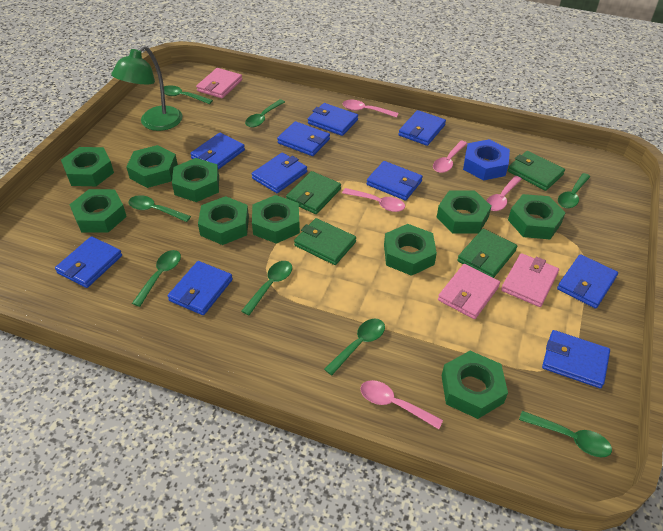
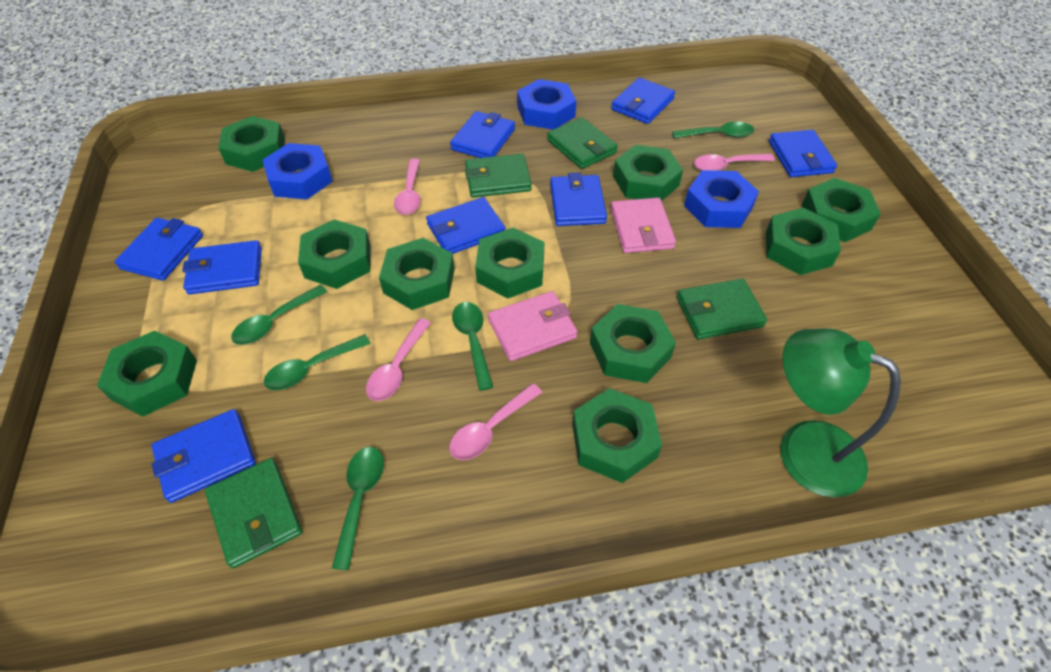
blue nut: 1 -> 3
blue wallet: 10 -> 8
green spoon: 8 -> 5
pink spoon: 5 -> 4
pink wallet: 3 -> 2

